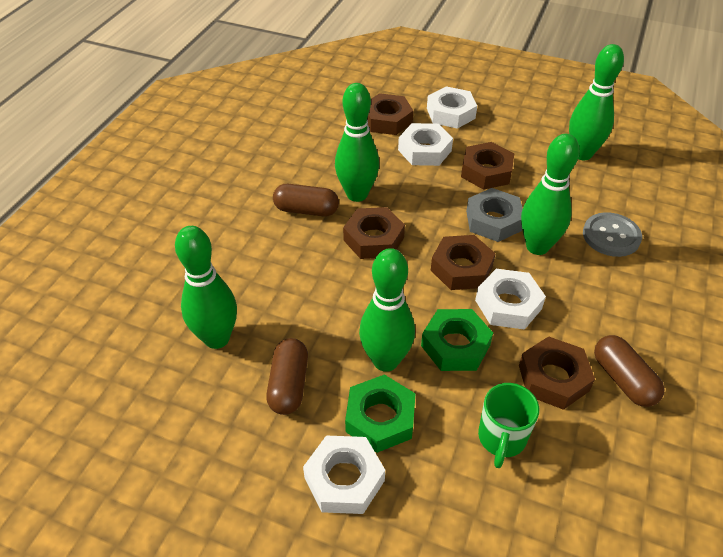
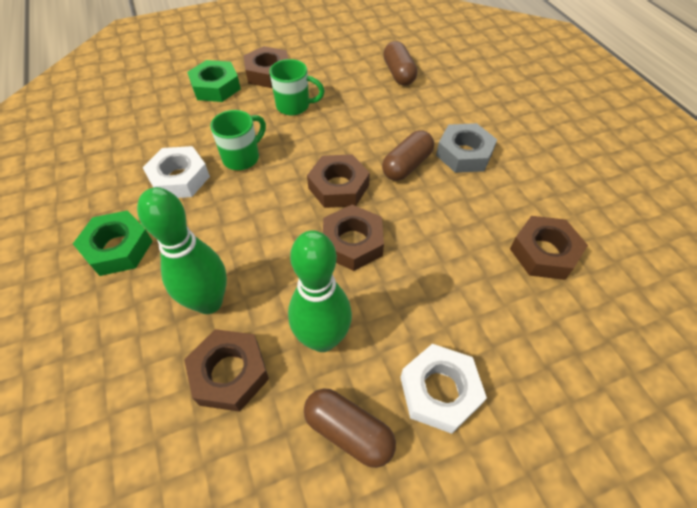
green bowling pin: 5 -> 2
green mug: 1 -> 2
grey button: 1 -> 0
white nut: 4 -> 2

